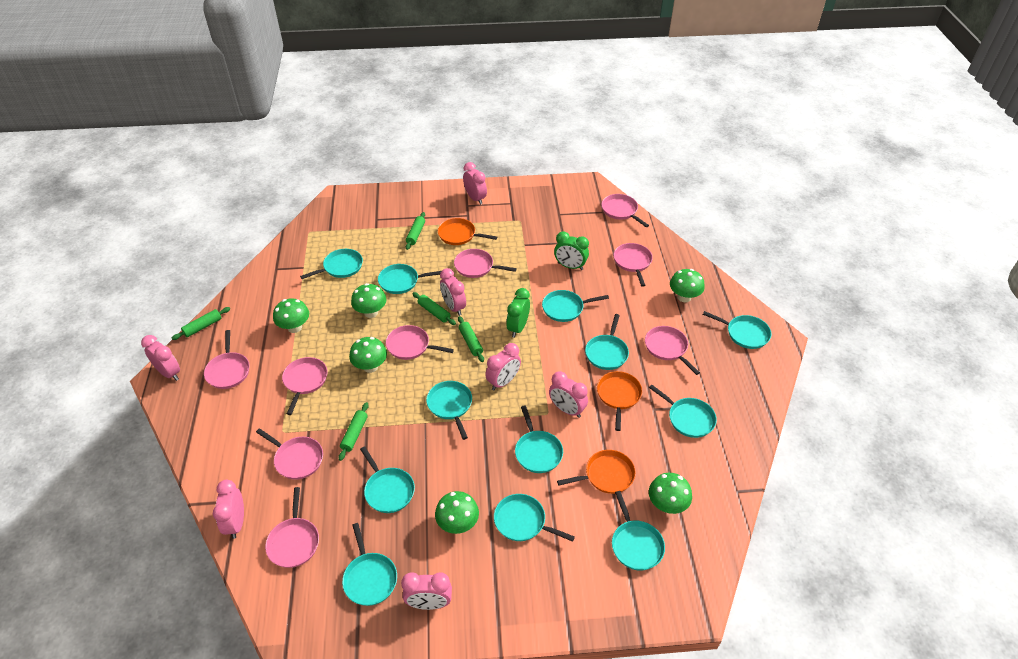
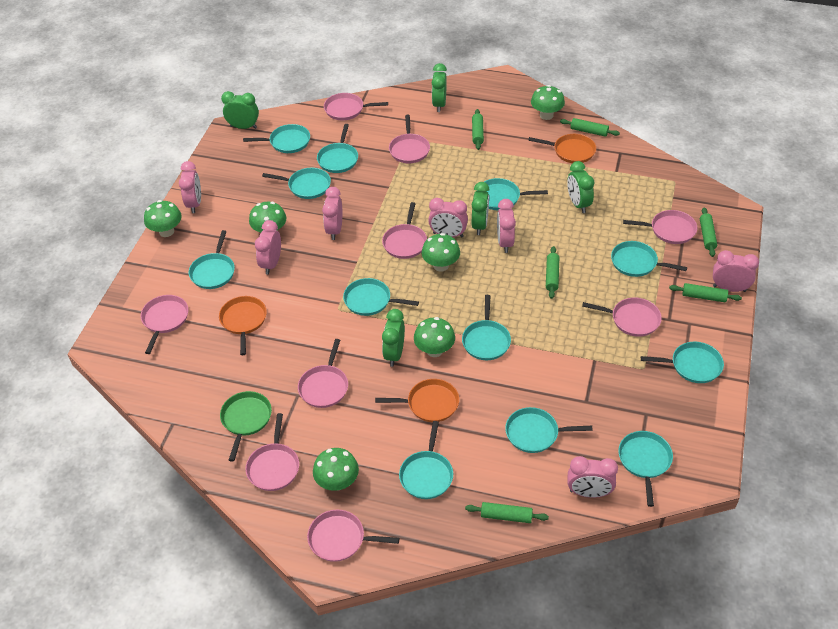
green clock: 2 -> 5
green pan: 0 -> 1
green rolling pin: 5 -> 6

